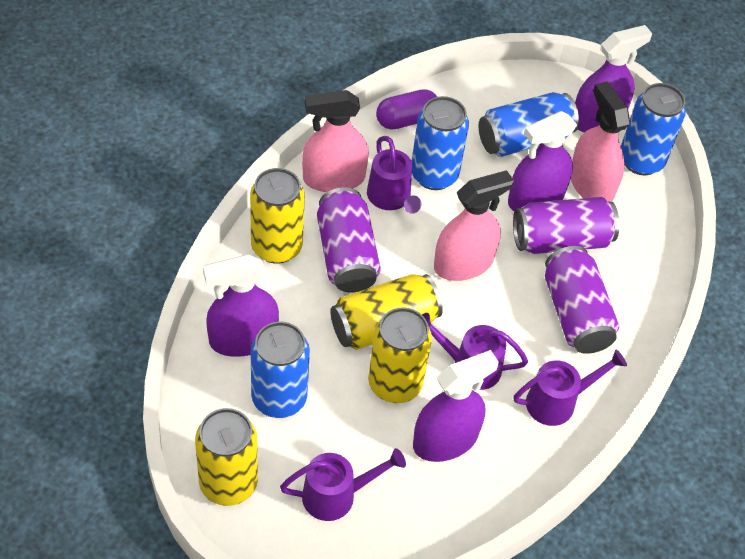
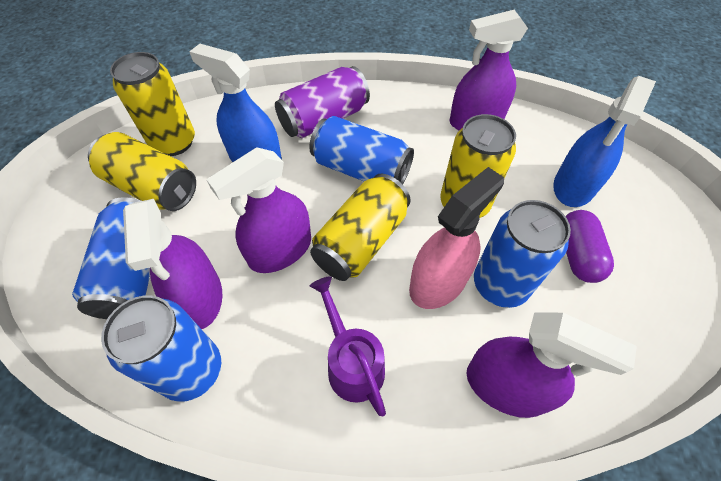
blue spray bottle: 0 -> 2
pink spray bottle: 3 -> 1
purple can: 3 -> 1
purple watering can: 4 -> 1

